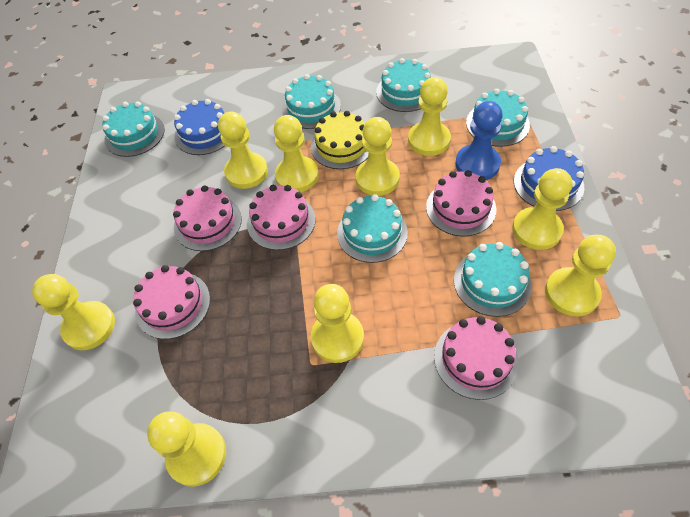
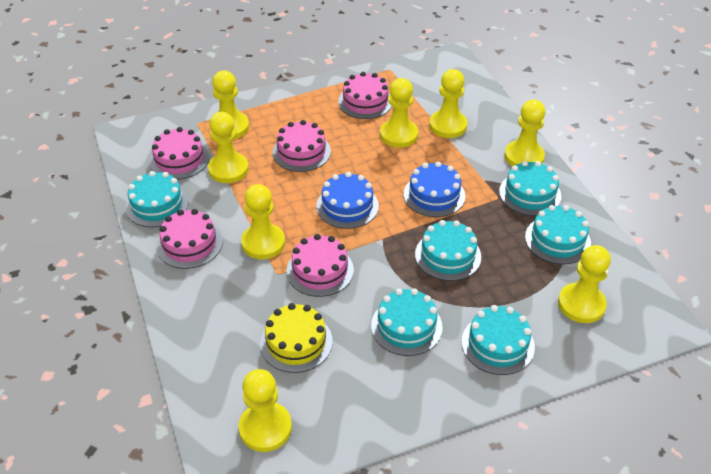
blue pawn: 1 -> 0
yellow pawn: 9 -> 8

